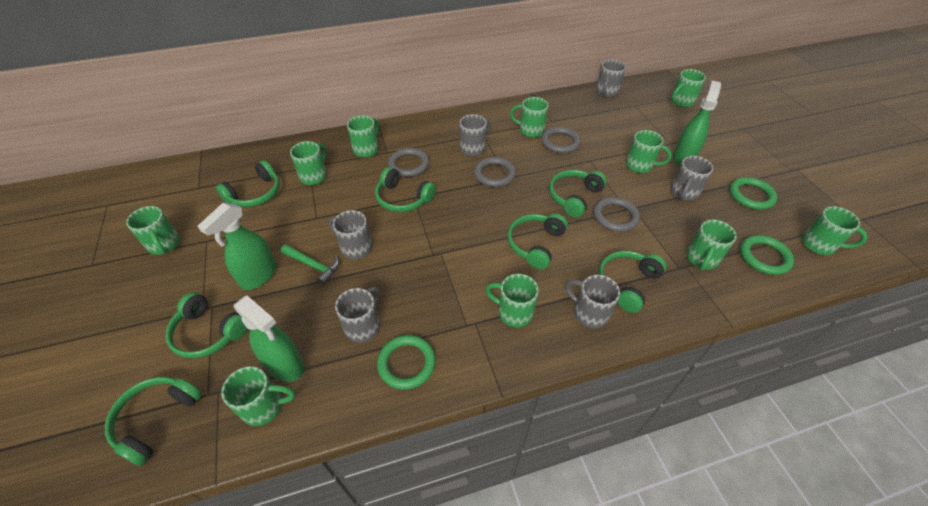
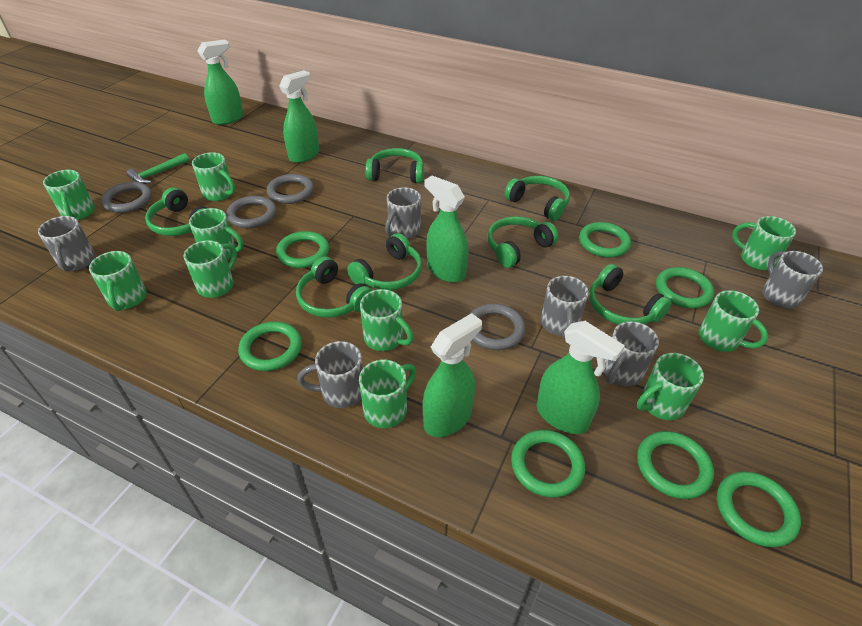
green ring: 3 -> 7
green spray bottle: 3 -> 5

